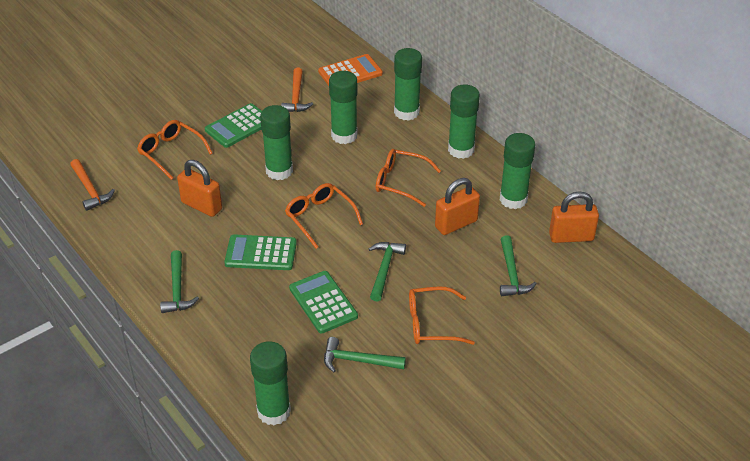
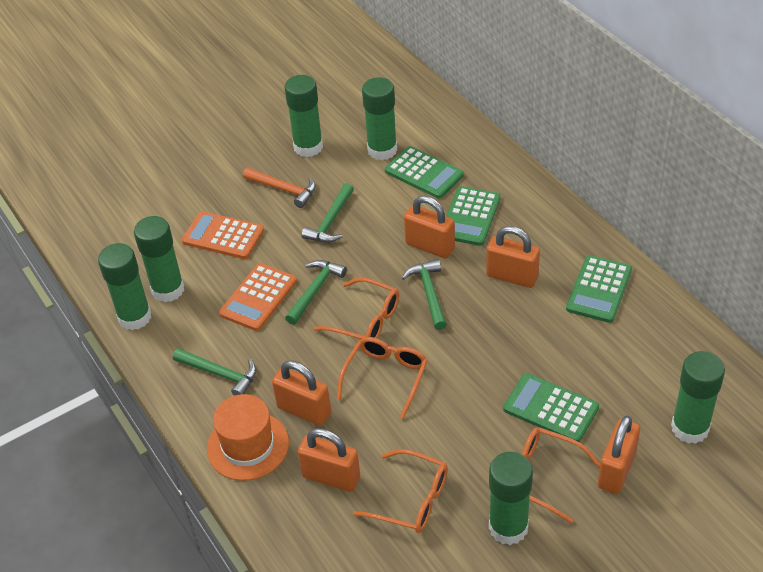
green calculator: 3 -> 4
orange calculator: 1 -> 2
orange hammer: 2 -> 1
orange hat: 0 -> 1
orange padlock: 3 -> 5

